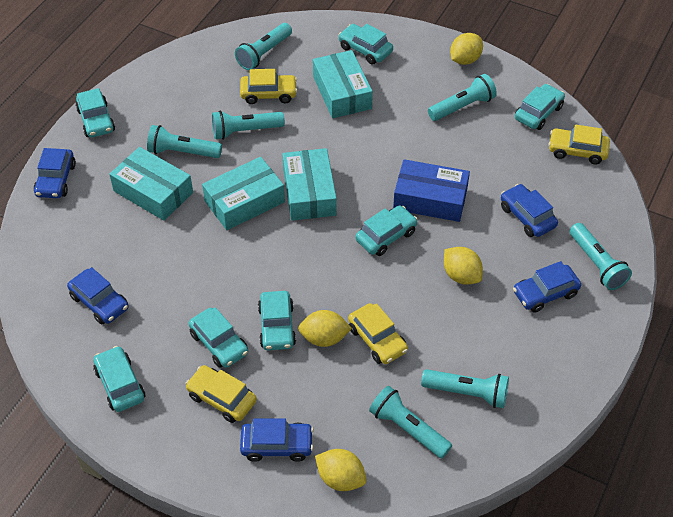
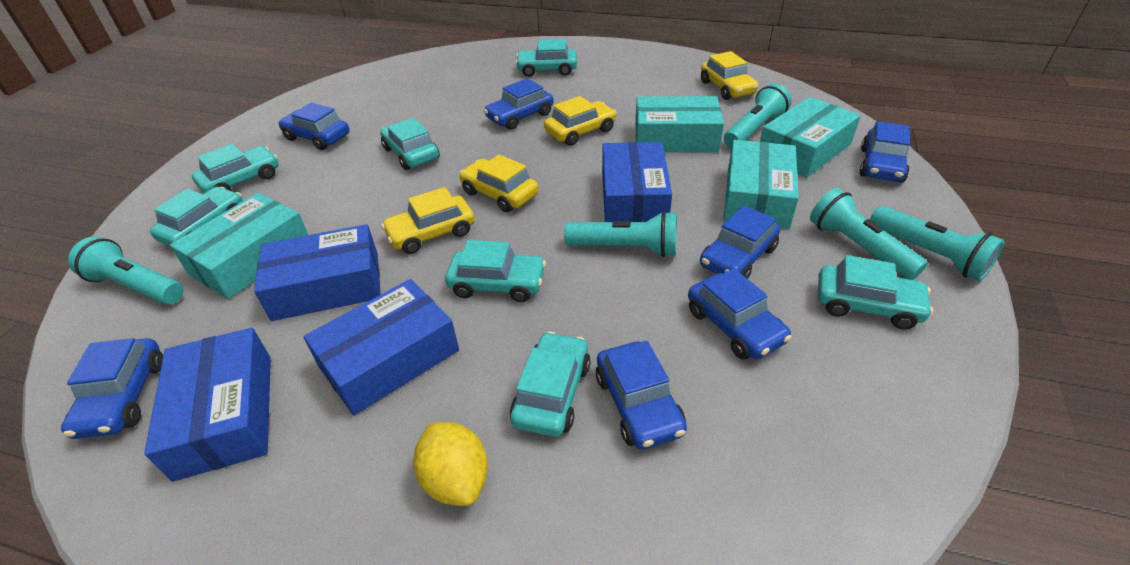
blue box: 1 -> 4
blue car: 5 -> 7
turquoise flashlight: 7 -> 5
yellow lemon: 4 -> 1

